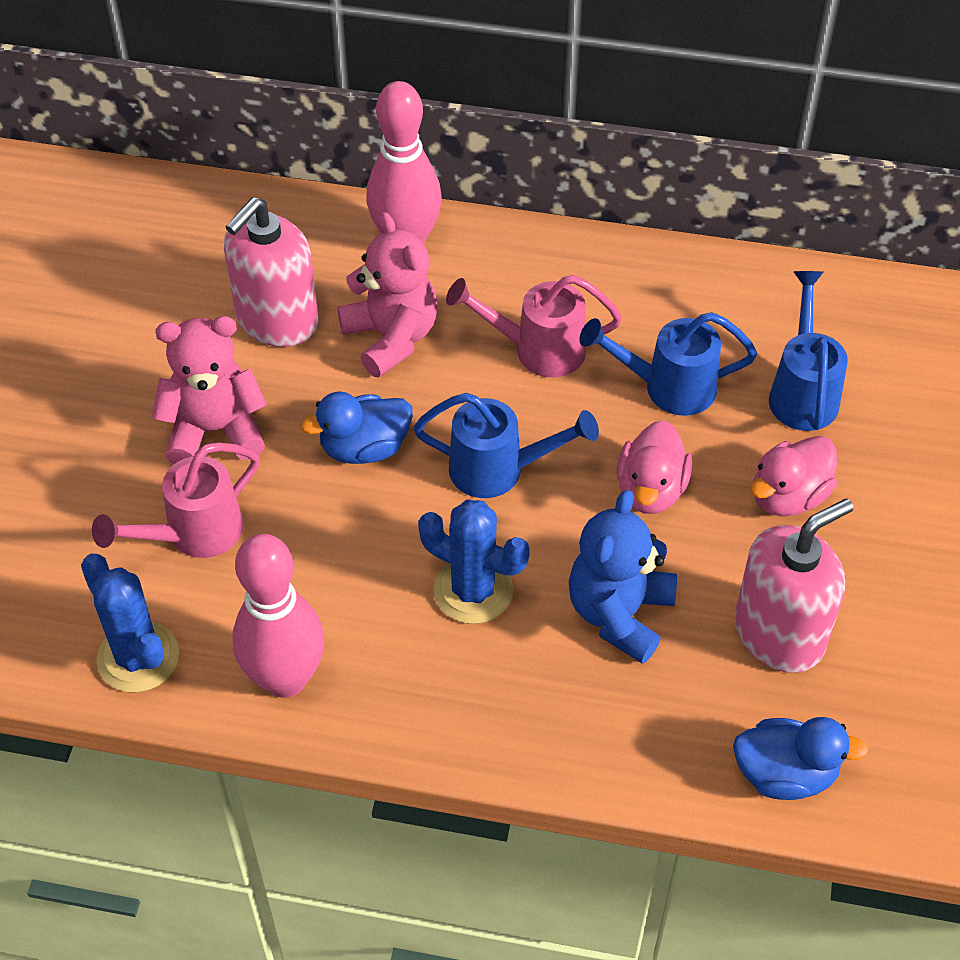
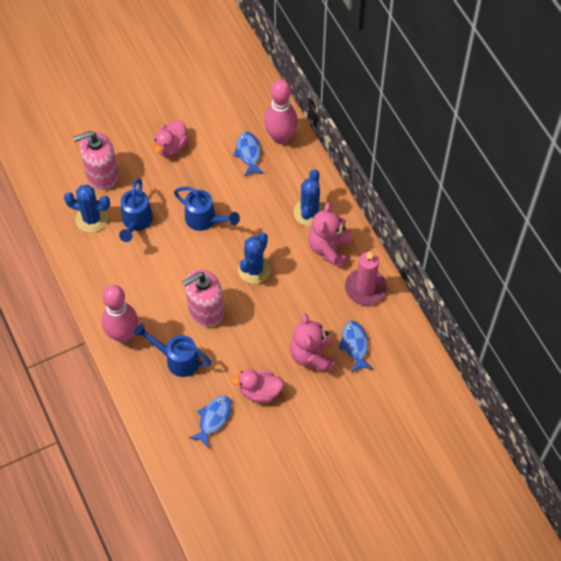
blue cactus: 2 -> 3
blue duck: 2 -> 0
blue fish: 0 -> 3
blue teddy bear: 1 -> 0
pink candle: 0 -> 1
pink watering can: 2 -> 0

